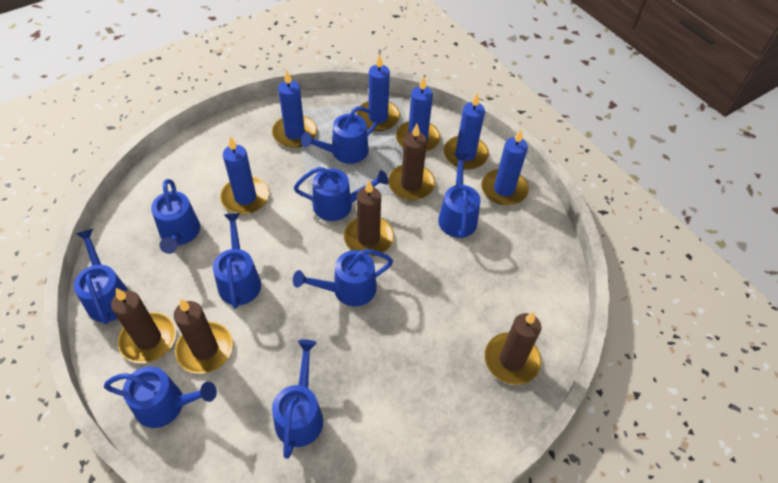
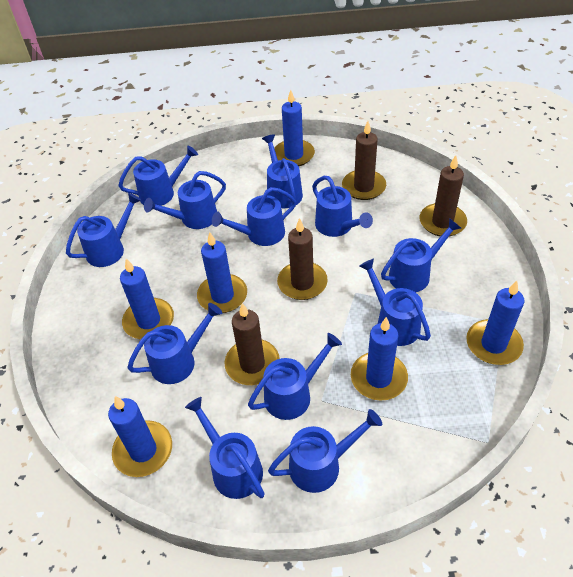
blue watering can: 9 -> 12
brown candle: 5 -> 4

